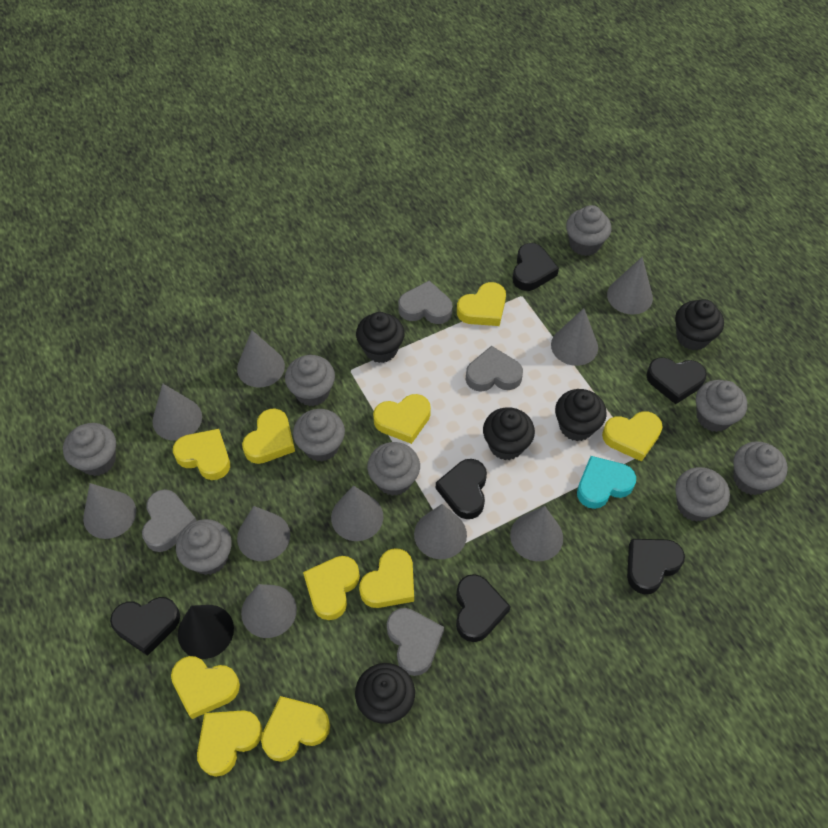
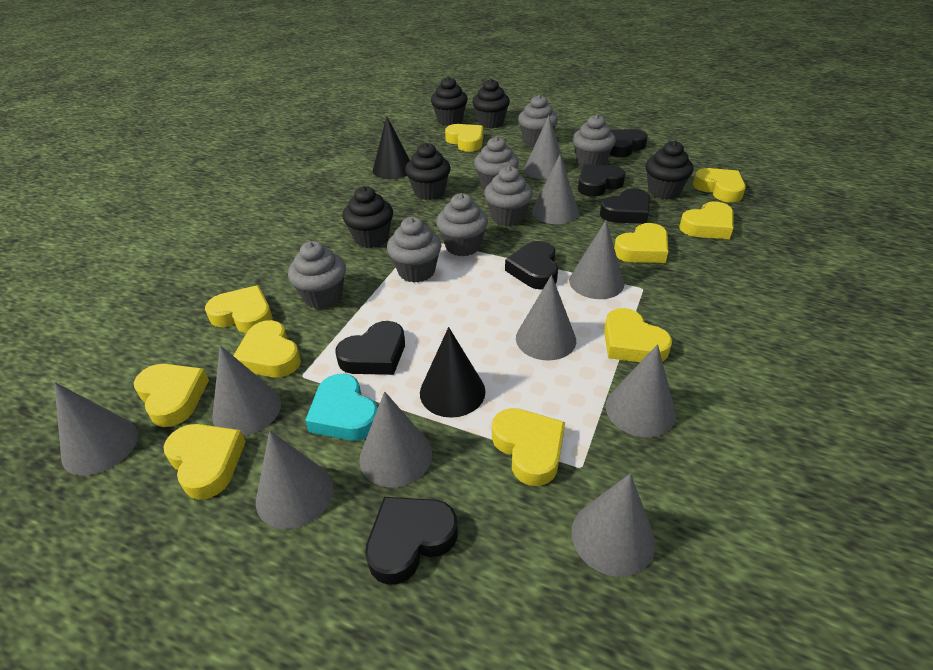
black cone: 1 -> 2
grey cupcake: 9 -> 7
grey heart: 4 -> 0

